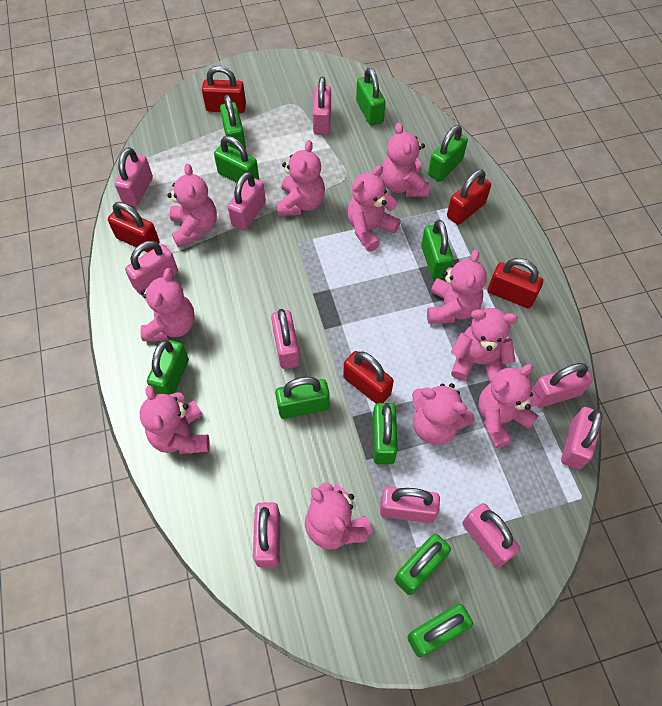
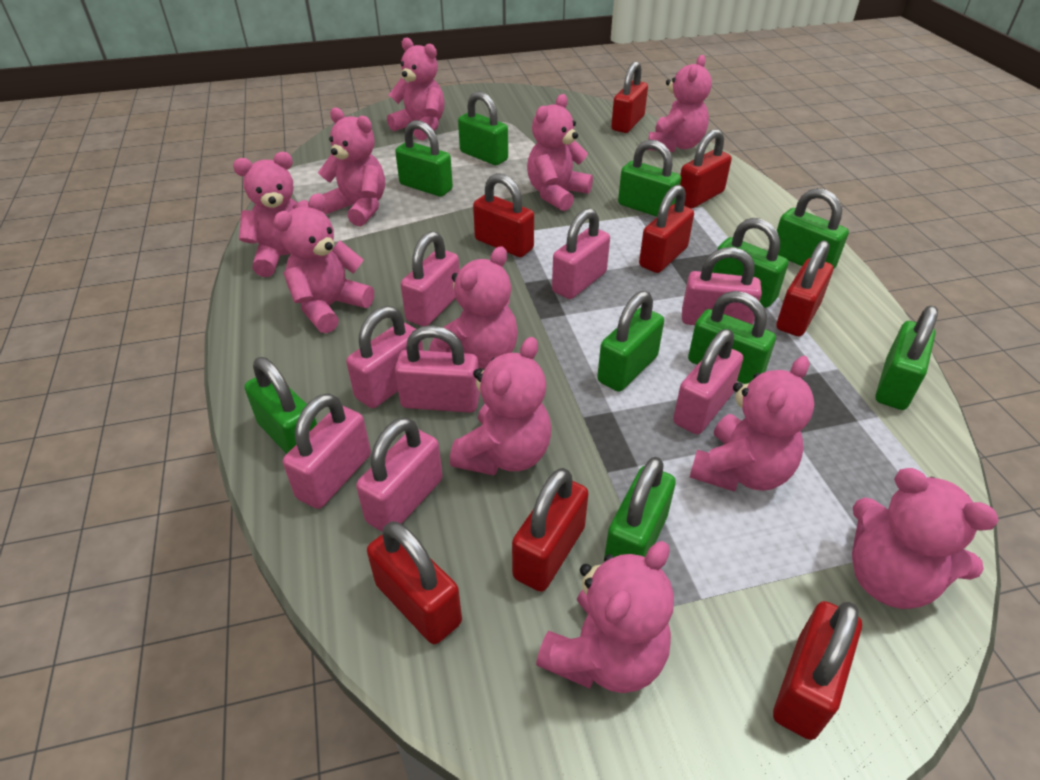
pink padlock: 10 -> 8
red padlock: 5 -> 8

